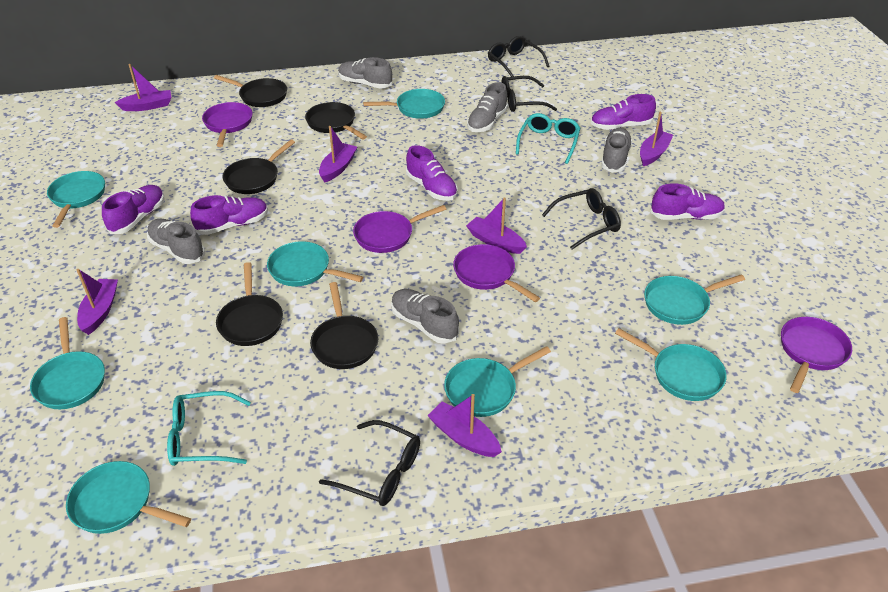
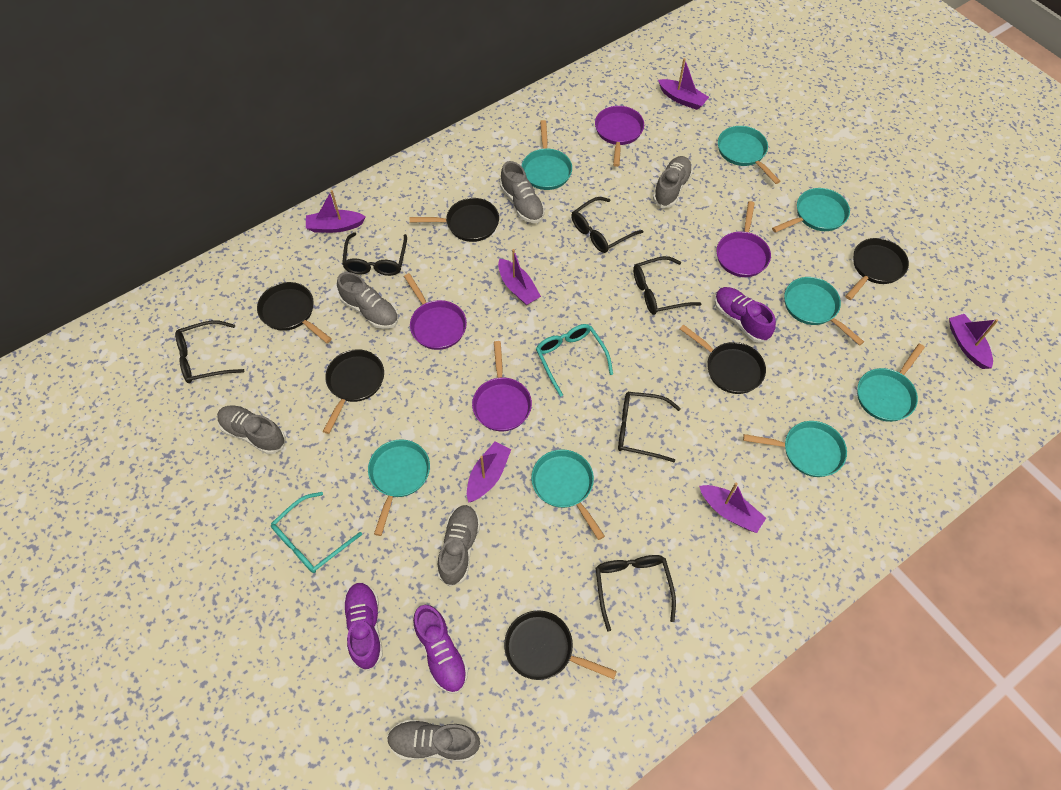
black glasses: 4 -> 6
black pan: 5 -> 6
grey shoe: 5 -> 6
purple shoe: 5 -> 3

